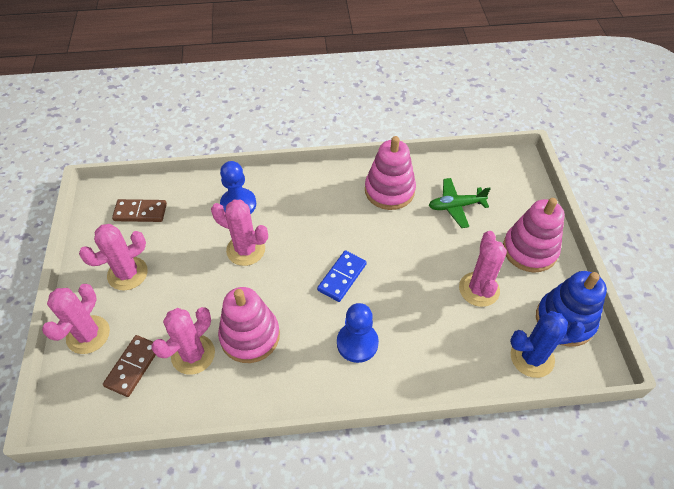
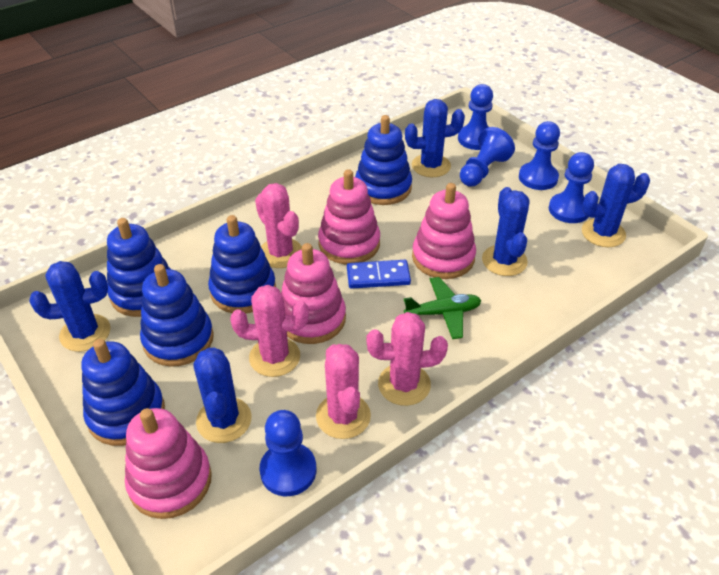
blue cactus: 1 -> 5
blue pawn: 2 -> 5
blue stacking toy: 1 -> 5
brown domino: 2 -> 0
pink cactus: 5 -> 4
pink stacking toy: 3 -> 4

